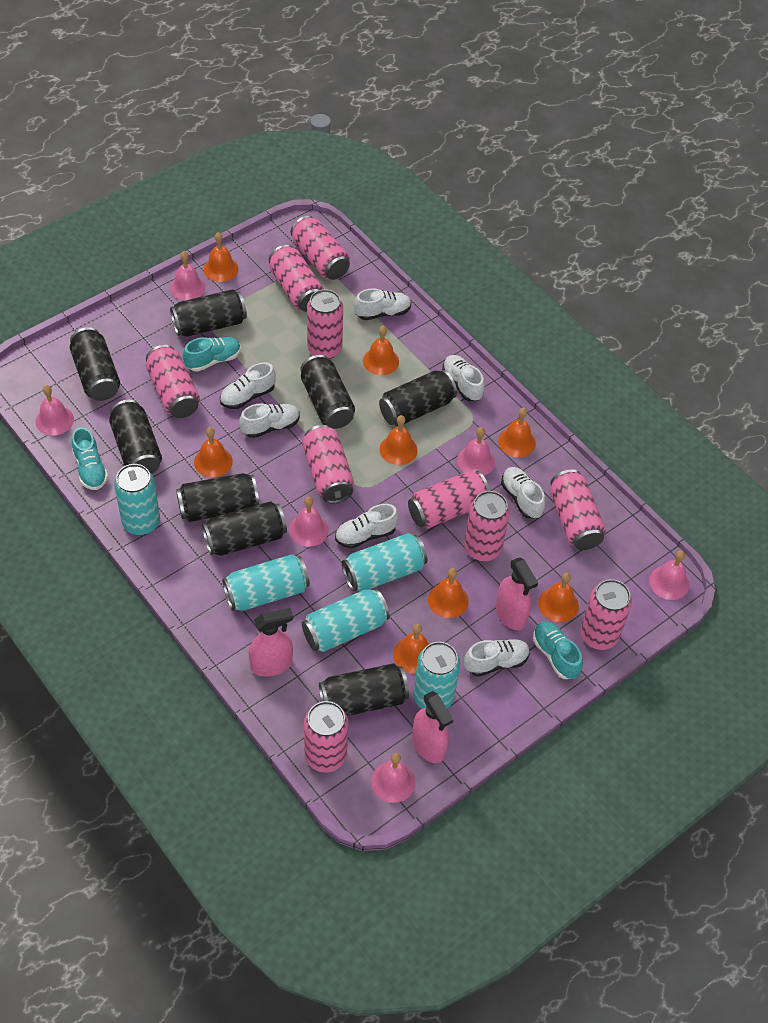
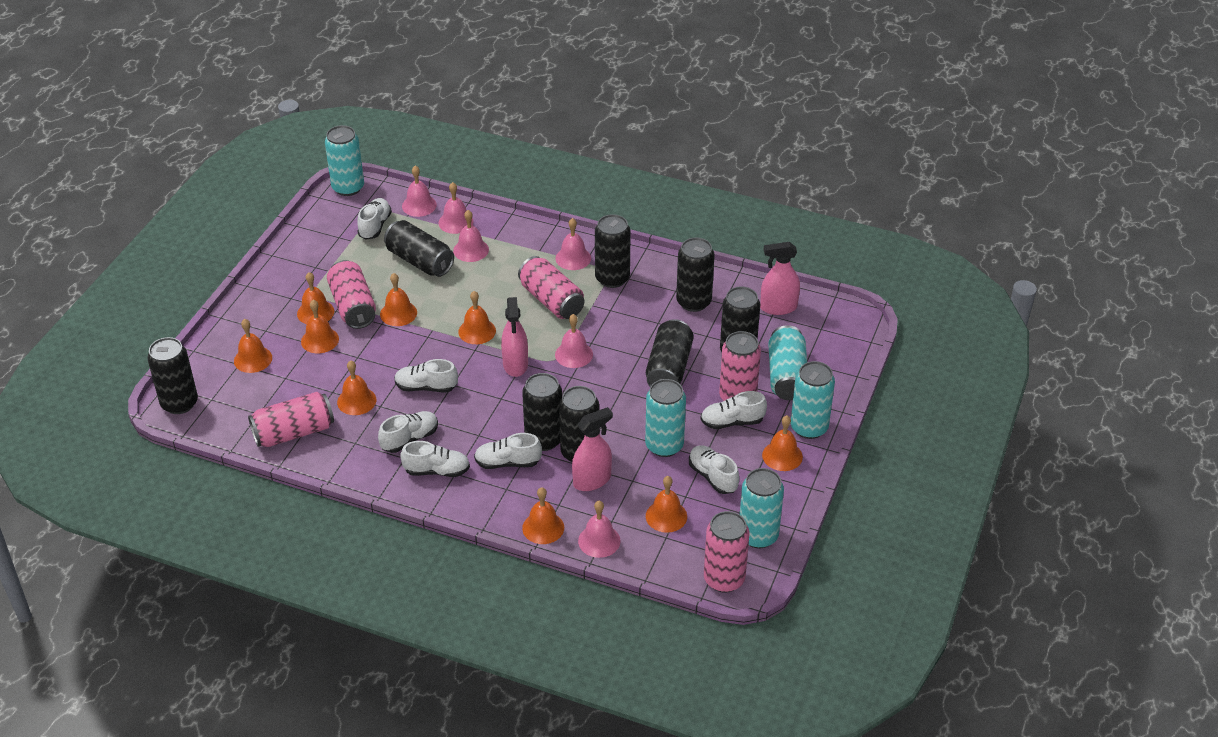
orange bell: 8 -> 9
pink can: 10 -> 5
turquoise shoe: 3 -> 0

